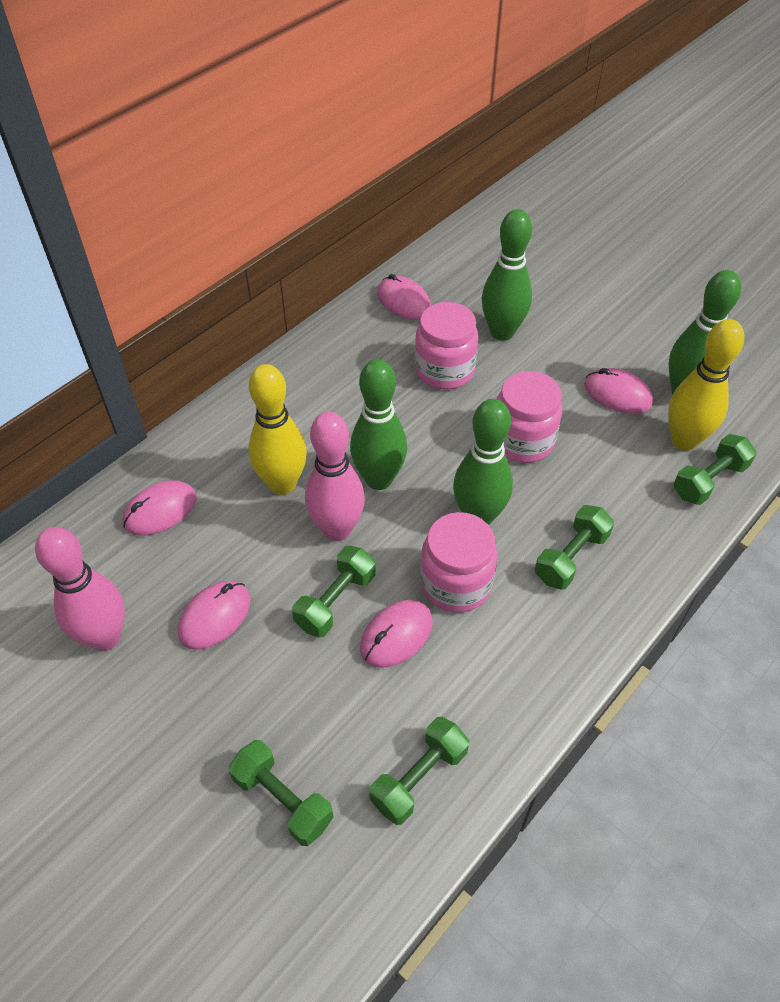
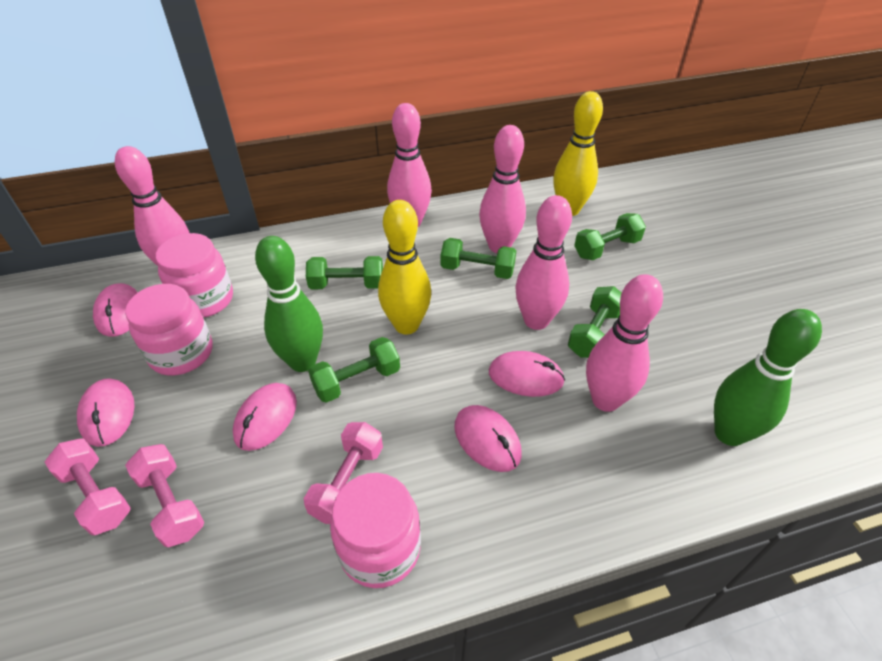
green bowling pin: 4 -> 2
pink bowling pin: 2 -> 5
pink dumbbell: 0 -> 3

